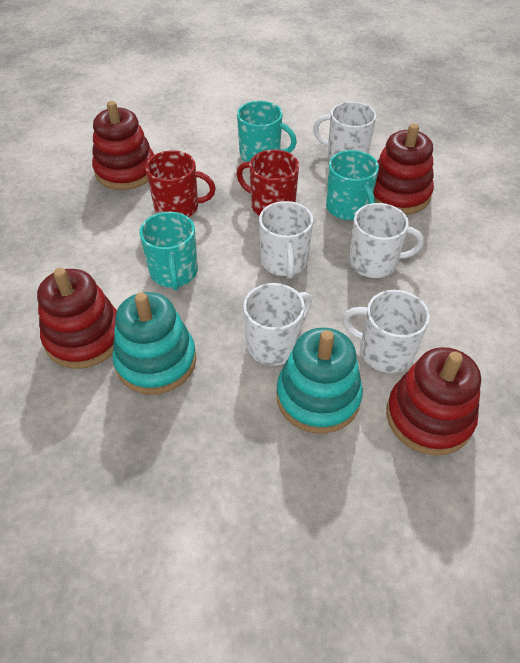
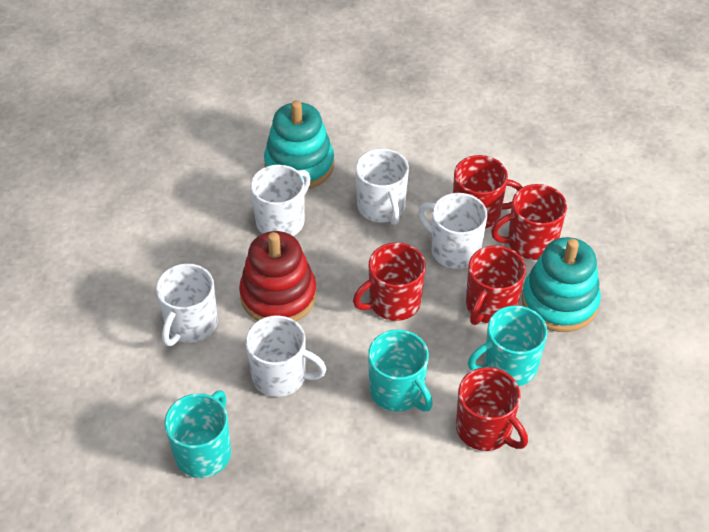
red mug: 2 -> 5
red stacking toy: 4 -> 1

